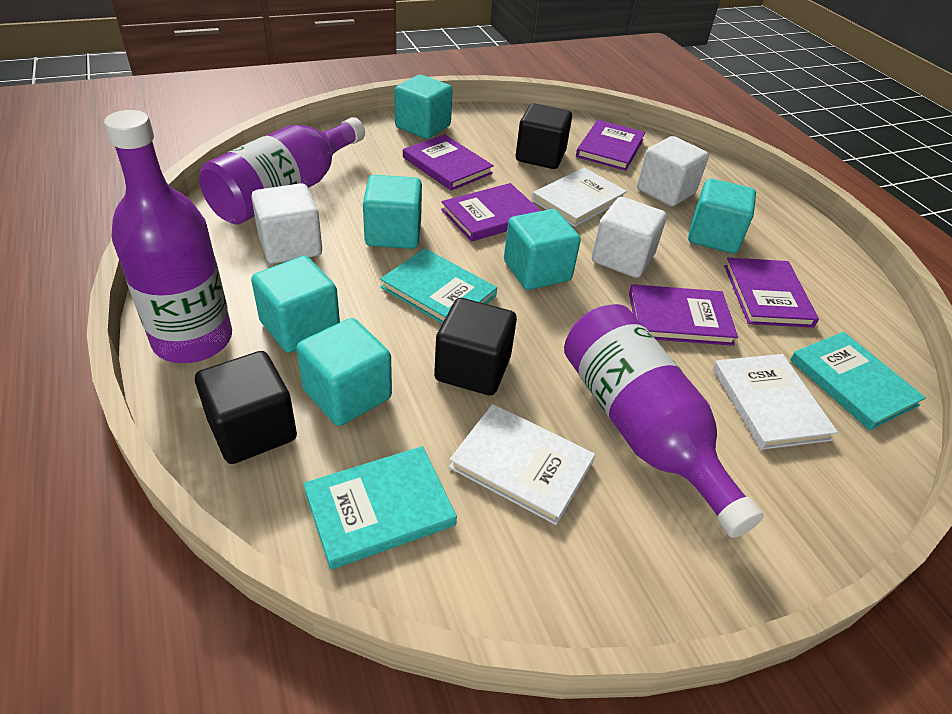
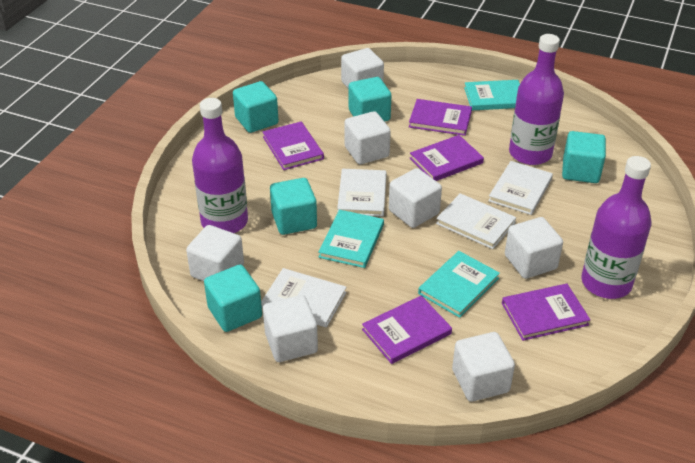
black cube: 3 -> 0
turquoise cube: 6 -> 5
white book: 3 -> 4
white cube: 3 -> 7

